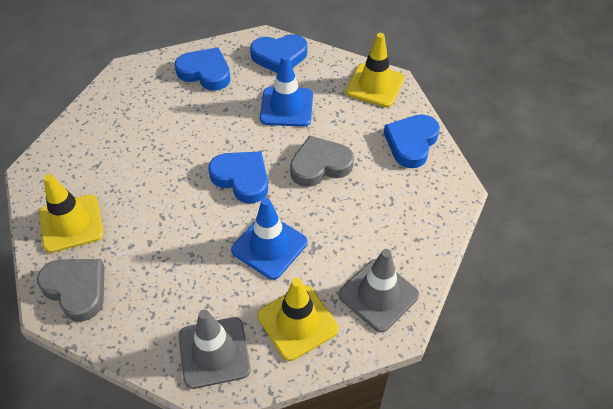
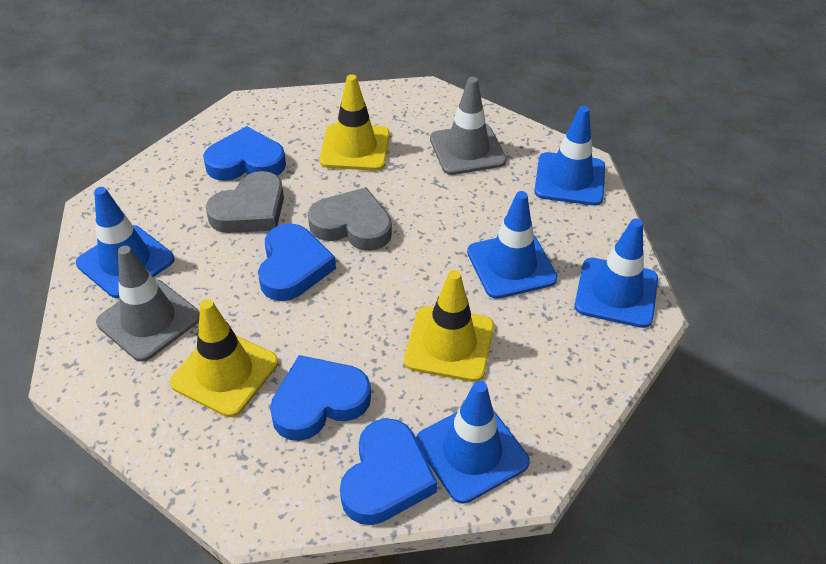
blue traffic cone: 2 -> 5

